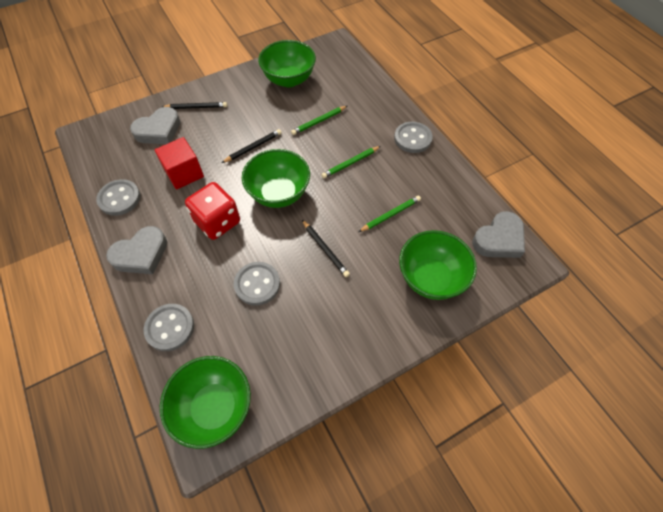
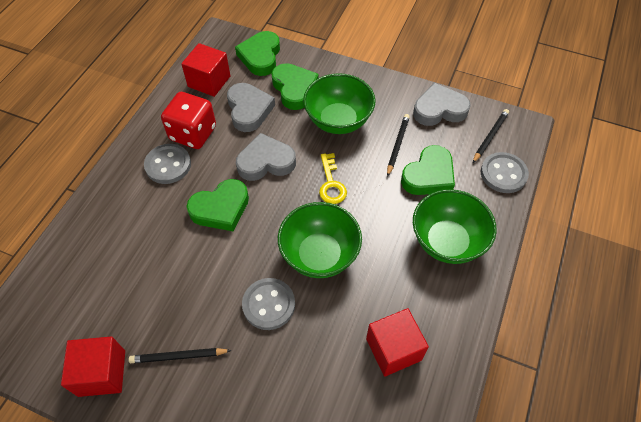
green bowl: 4 -> 3
green heart: 0 -> 4
green pencil: 3 -> 0
grey button: 4 -> 3
red cube: 1 -> 3
yellow key: 0 -> 1

